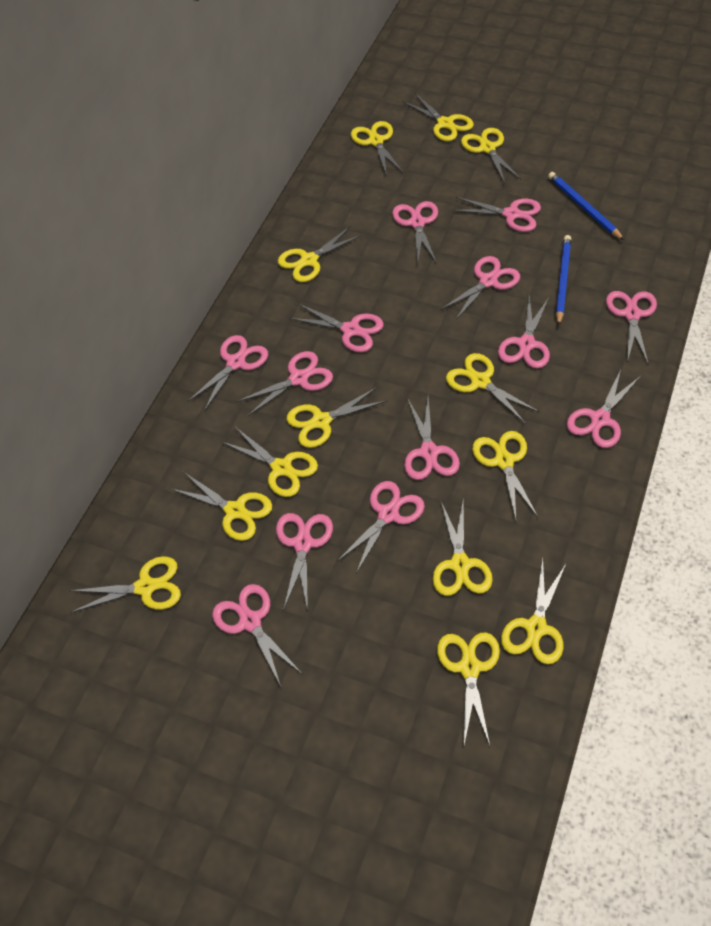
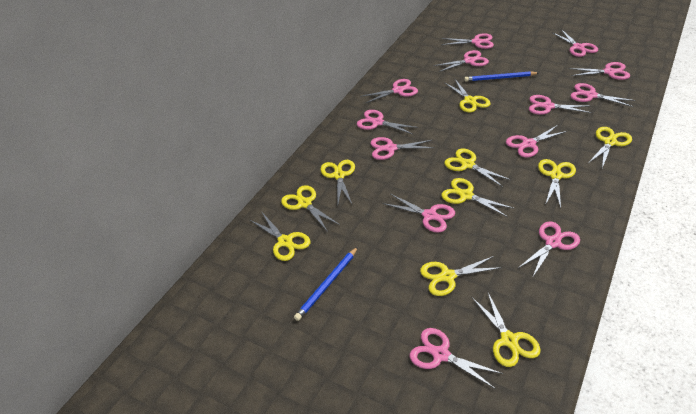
yellow scissors: 13 -> 10

